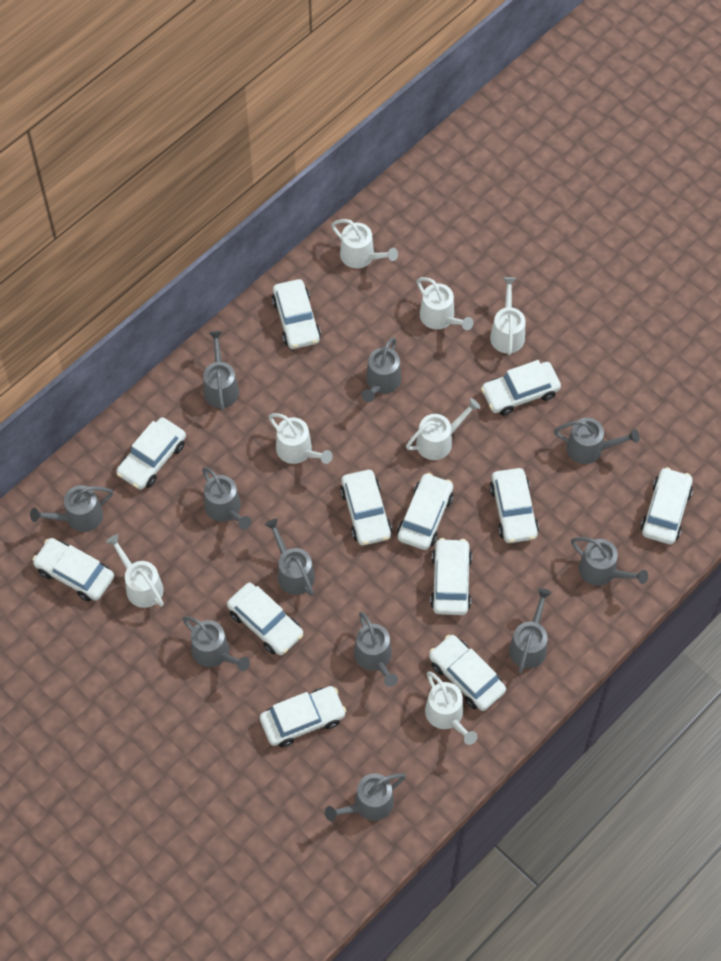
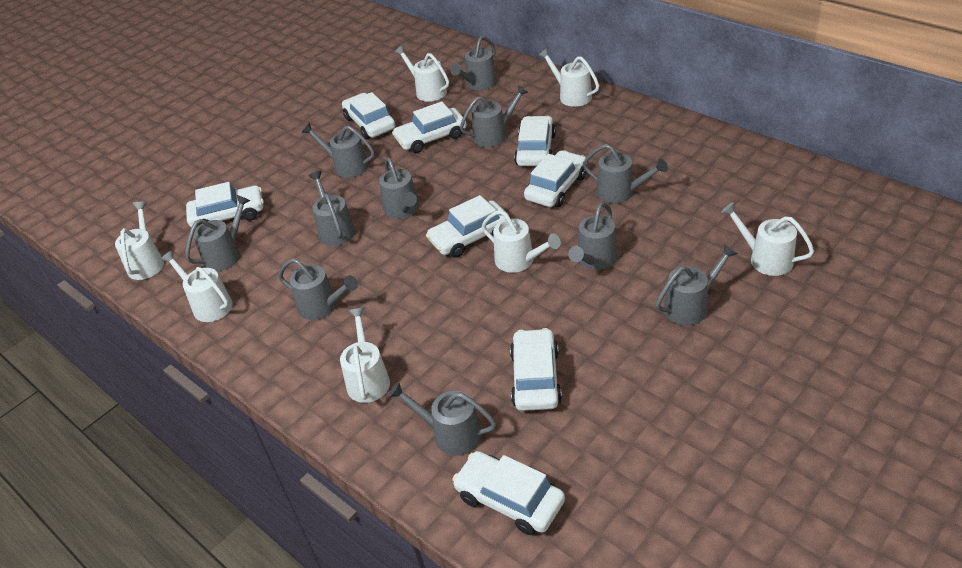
white car: 12 -> 8

